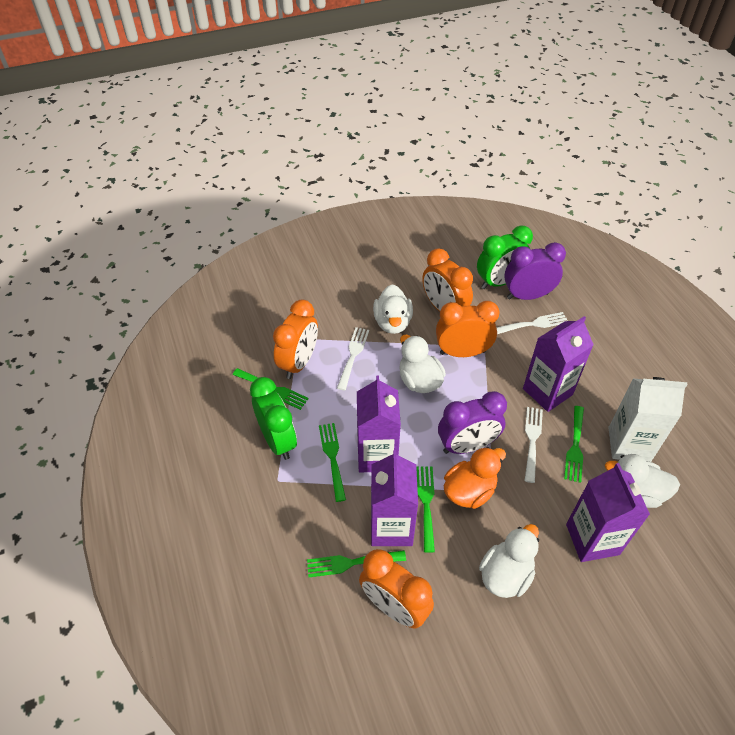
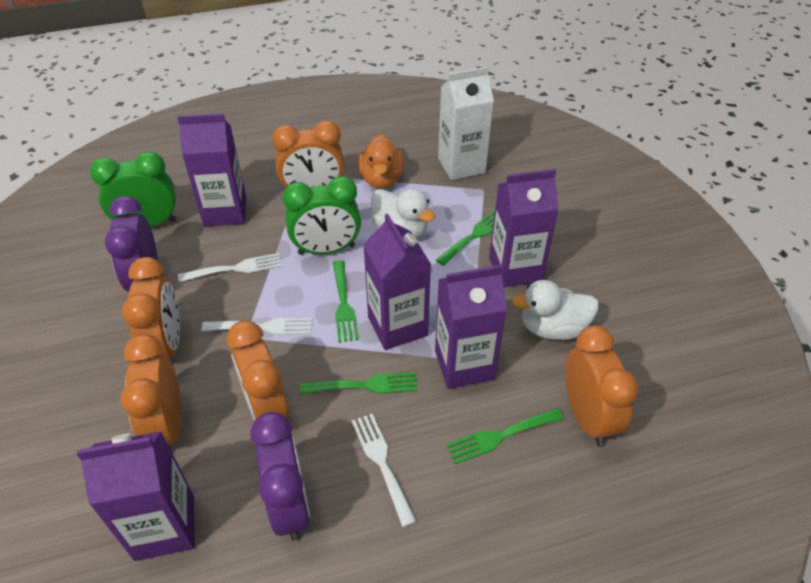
green fork: 5 -> 4
orange clock: 4 -> 5
purple carton: 4 -> 5
white duck: 4 -> 2

